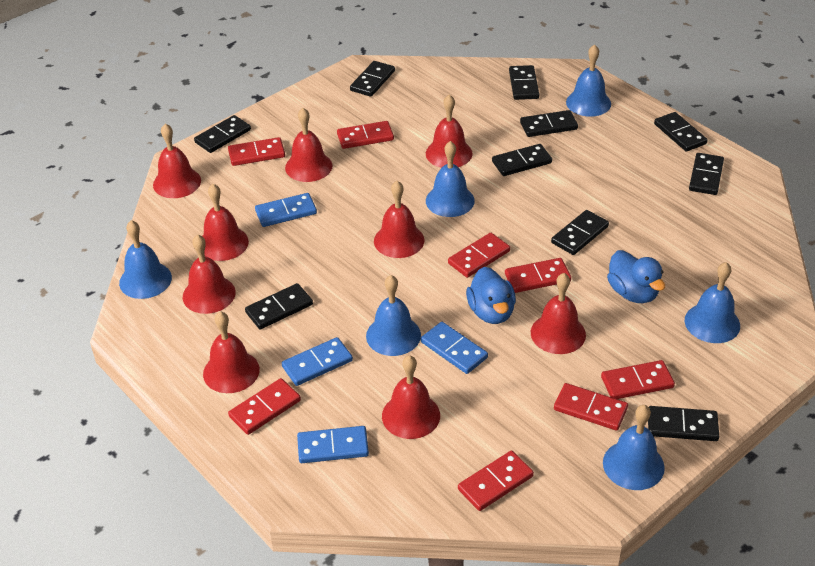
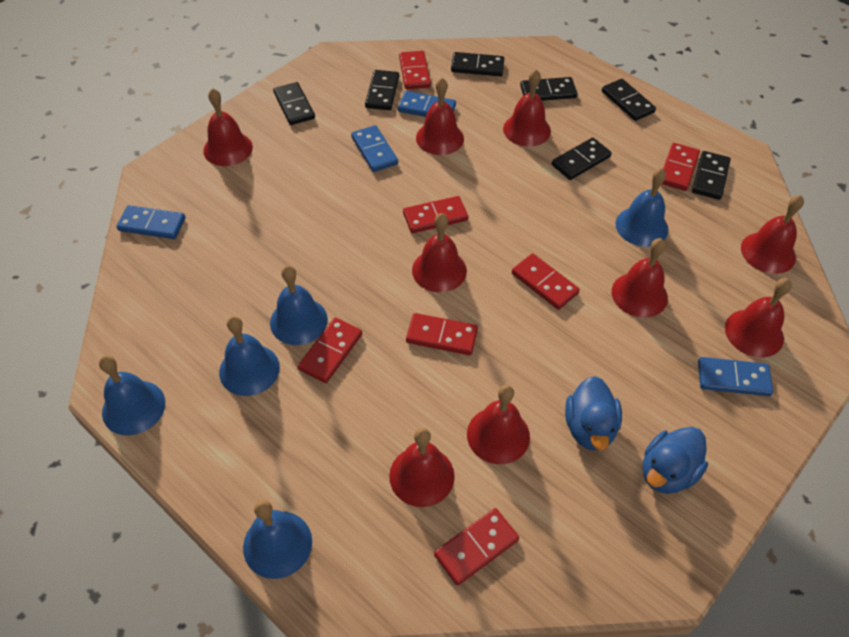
black domino: 10 -> 7
blue bell: 6 -> 5
red domino: 8 -> 7

